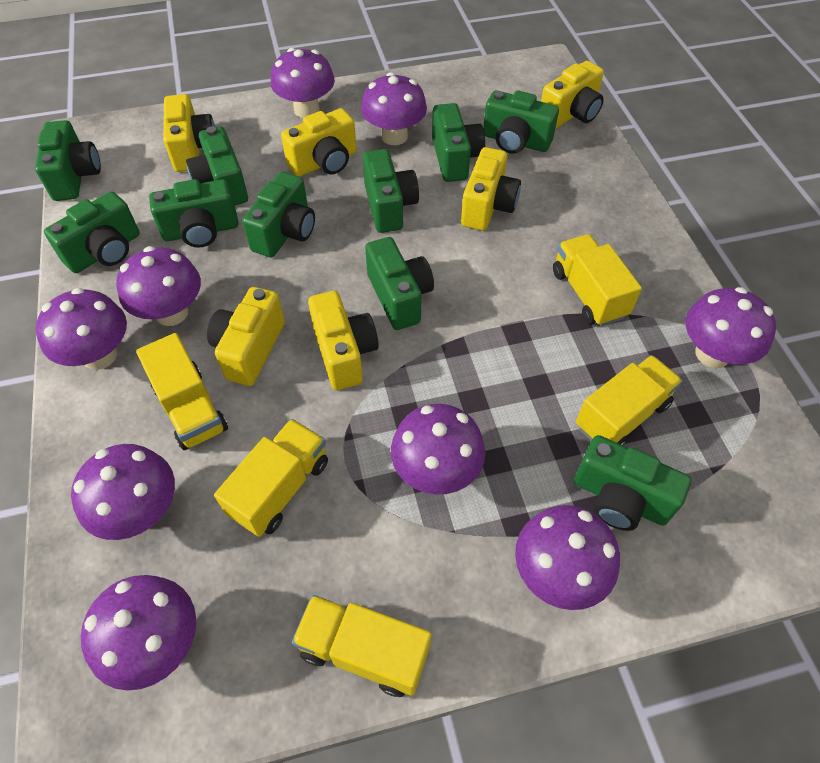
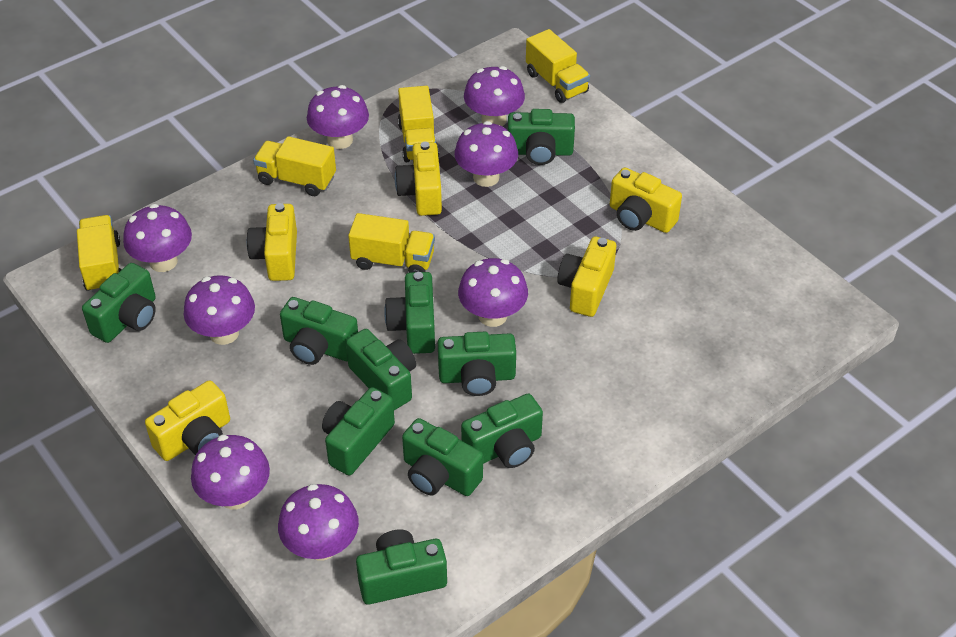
purple mushroom: 9 -> 8
yellow camera: 6 -> 5

